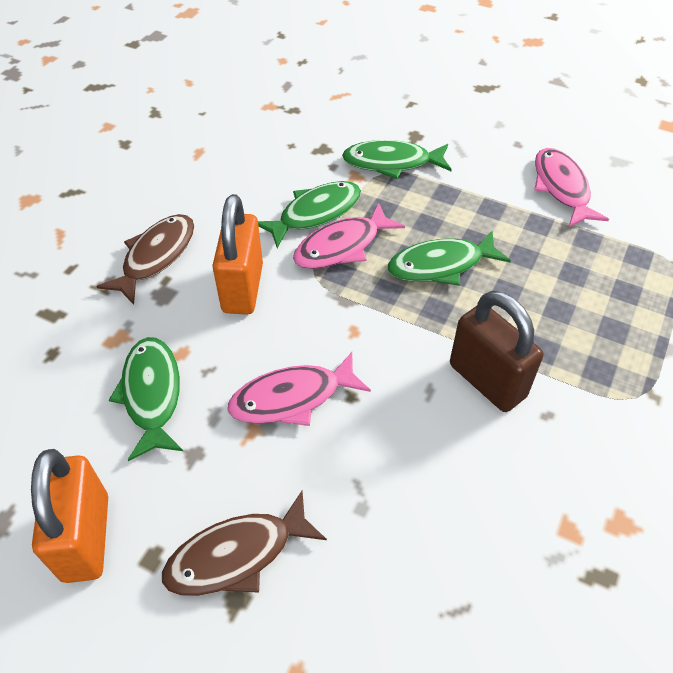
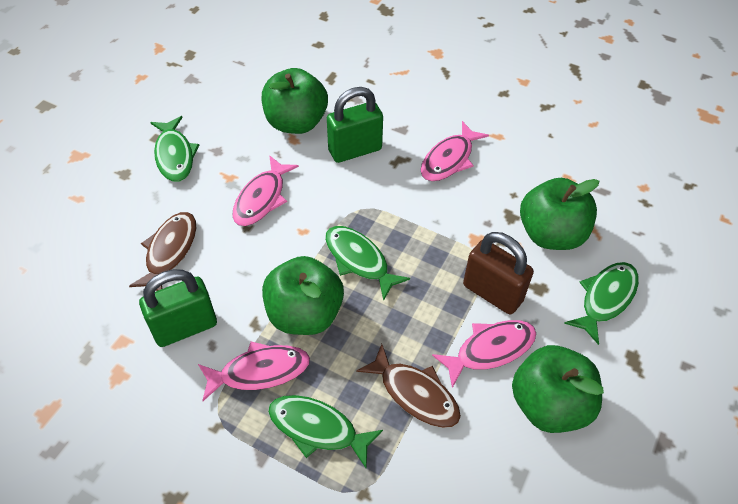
green apple: 0 -> 4
green padlock: 0 -> 2
orange padlock: 2 -> 0
pink fish: 3 -> 4

